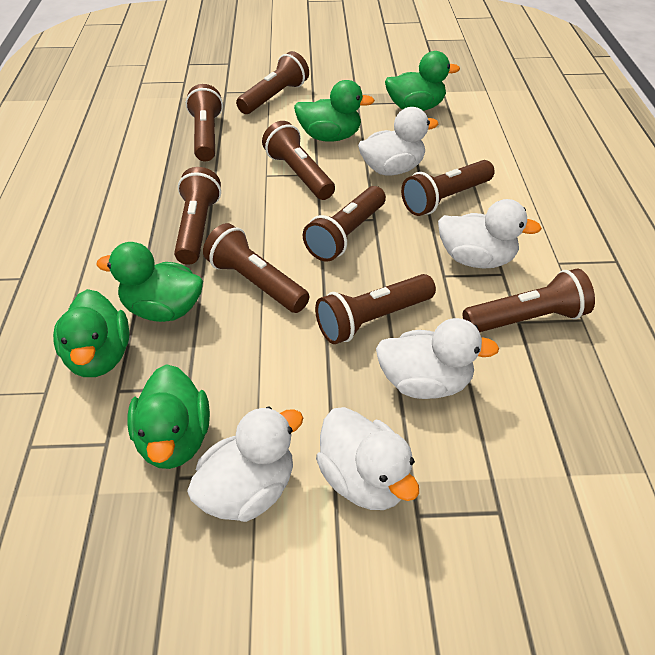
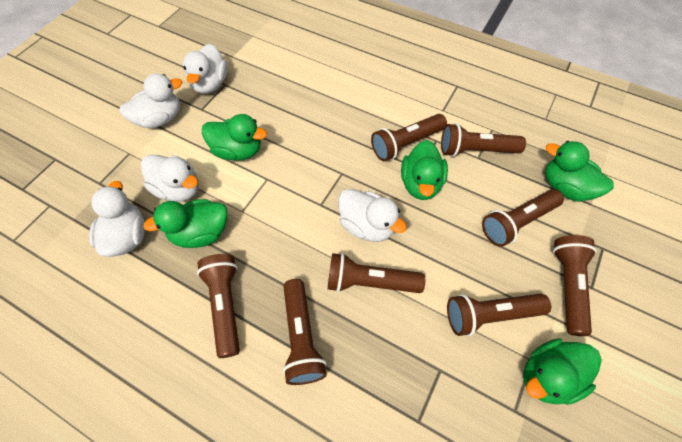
brown flashlight: 9 -> 8

